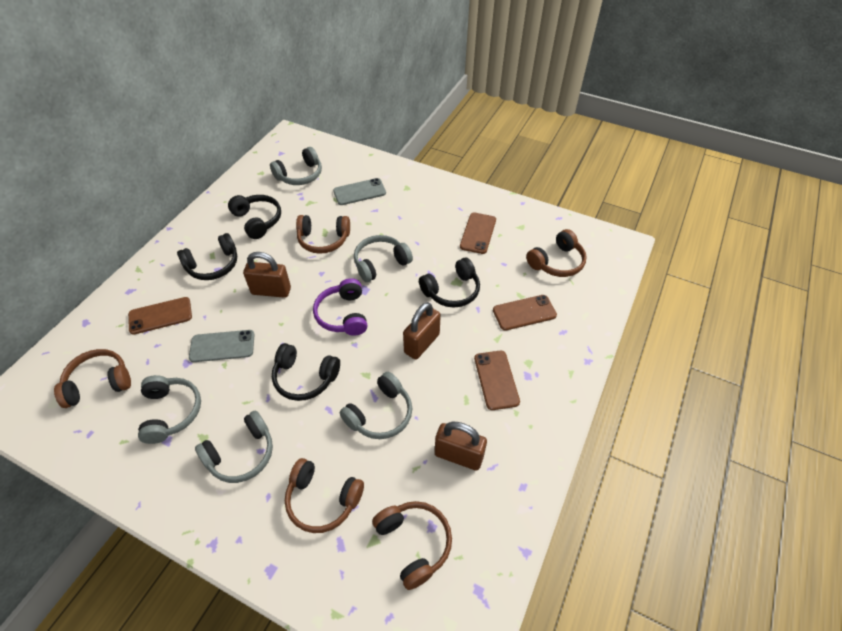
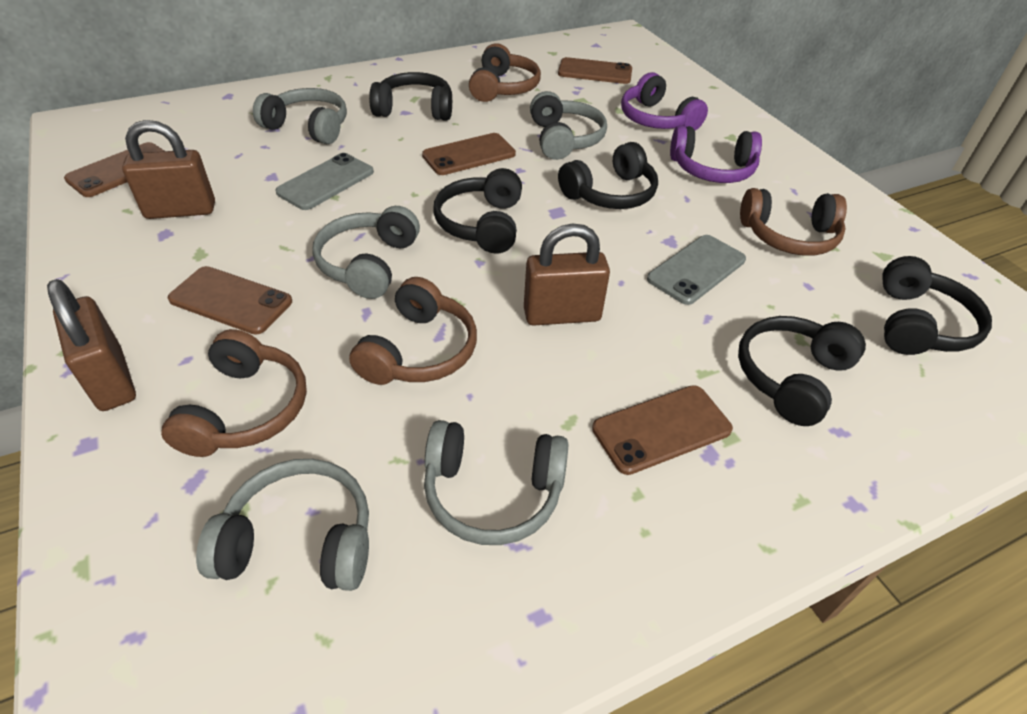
black headphones: 4 -> 5
brown headphones: 5 -> 4
brown phone: 4 -> 5
purple headphones: 1 -> 2

